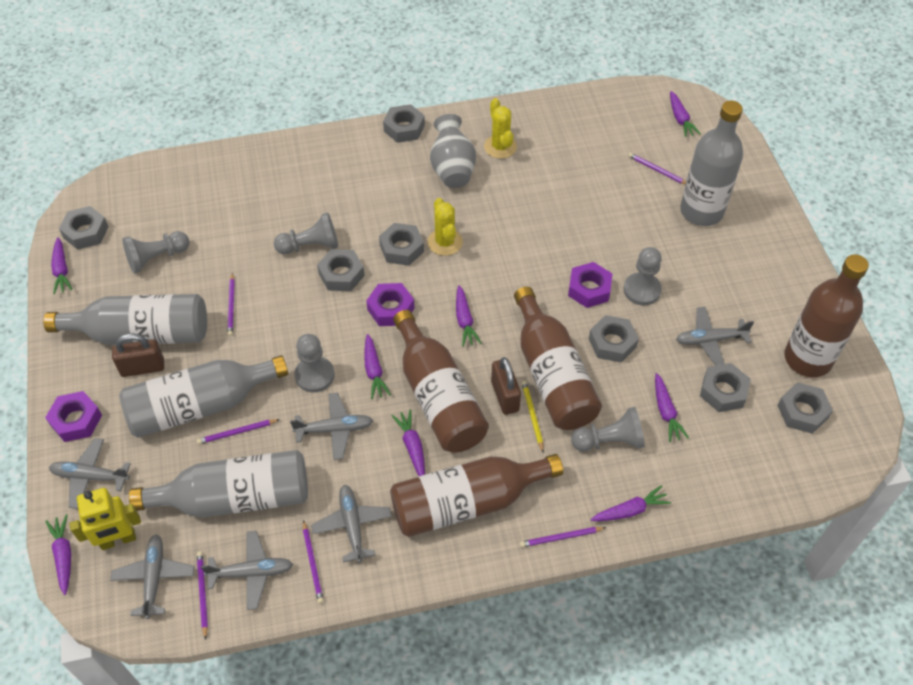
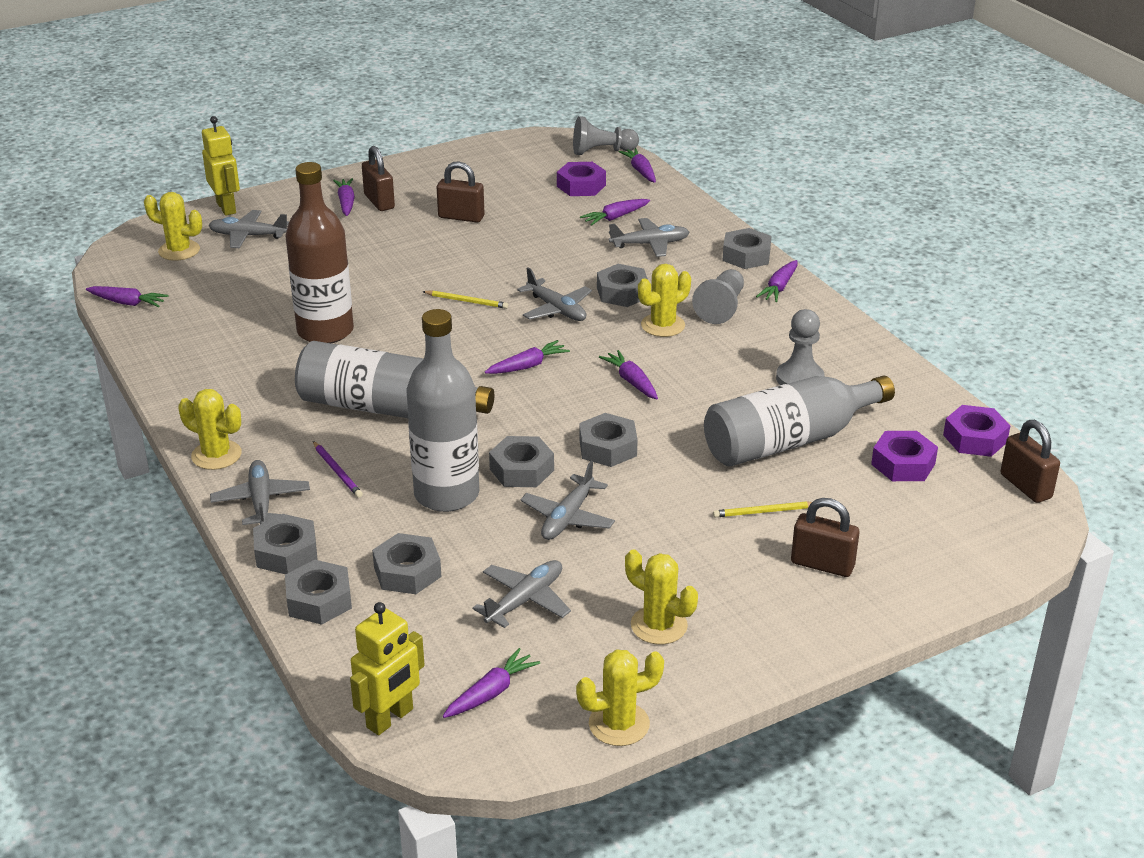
brown bottle: 4 -> 1
brown padlock: 2 -> 4
grey bottle: 4 -> 3
grey pawn: 5 -> 3
grey vase: 1 -> 0
purple pencil: 6 -> 1
yellow cactus: 2 -> 5
yellow pencil: 1 -> 2
yellow robot: 1 -> 2

